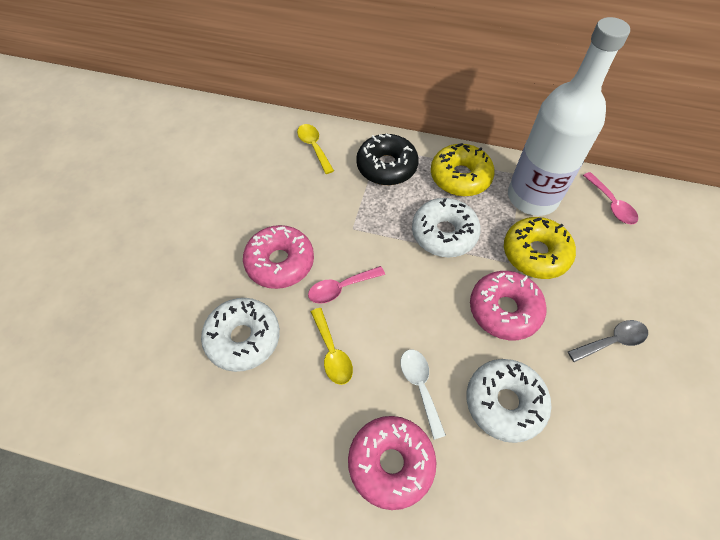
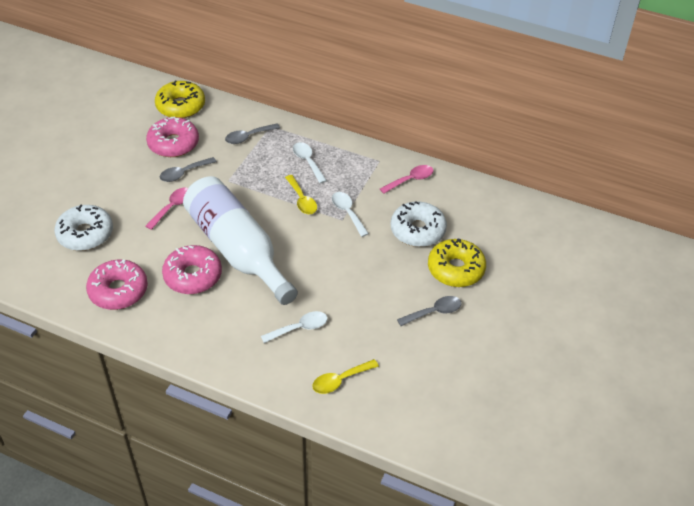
black donut: 1 -> 0
grey spoon: 1 -> 3
white donut: 3 -> 2
white spoon: 1 -> 3

